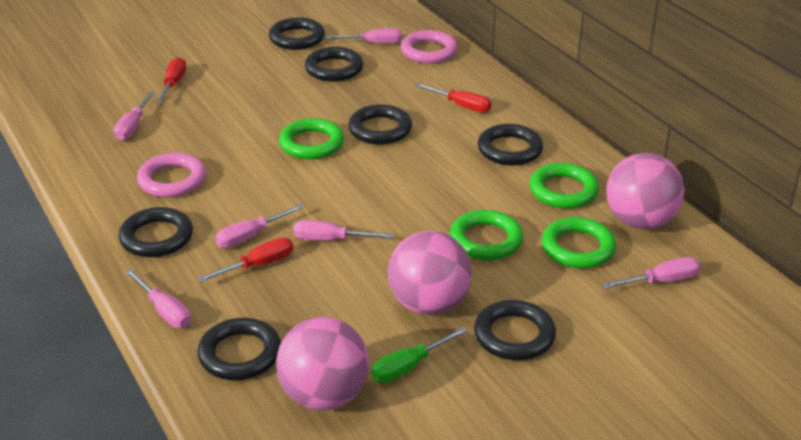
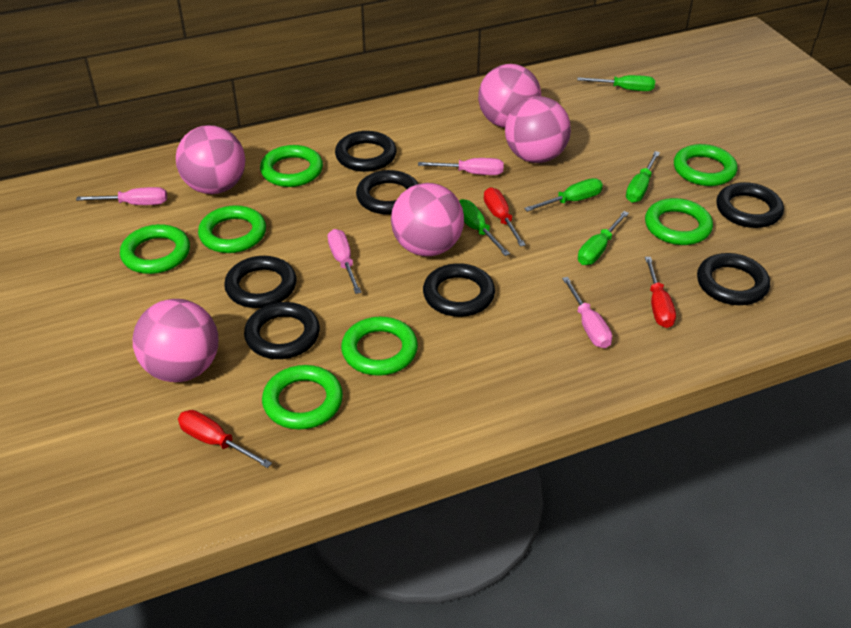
green ring: 4 -> 7
green screwdriver: 1 -> 5
pink ball: 3 -> 5
pink ring: 2 -> 0
pink screwdriver: 6 -> 4

